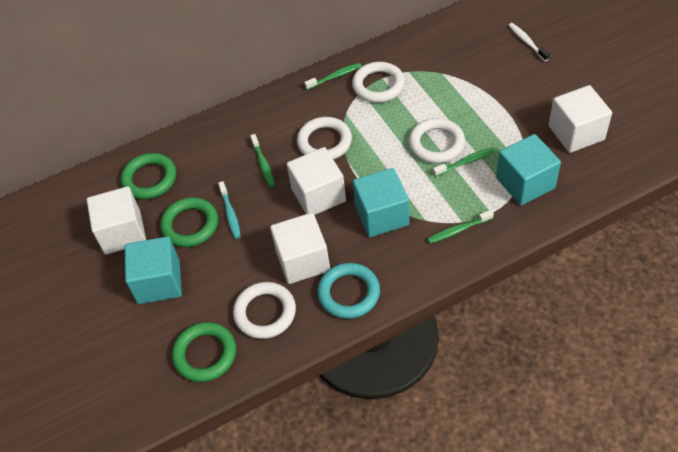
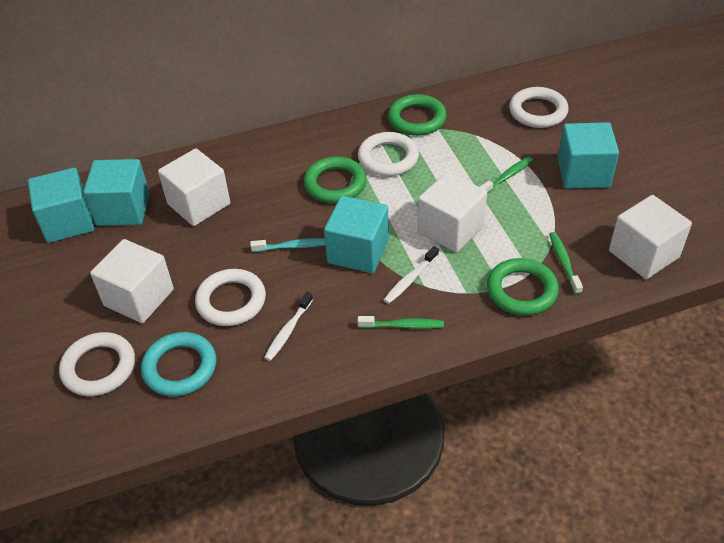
green toothbrush: 4 -> 3
turquoise cube: 3 -> 4
white toothbrush: 1 -> 2

